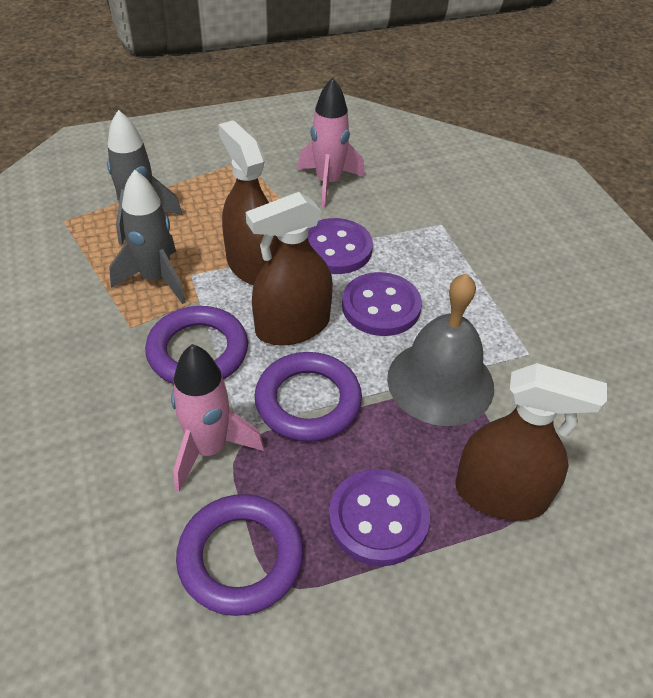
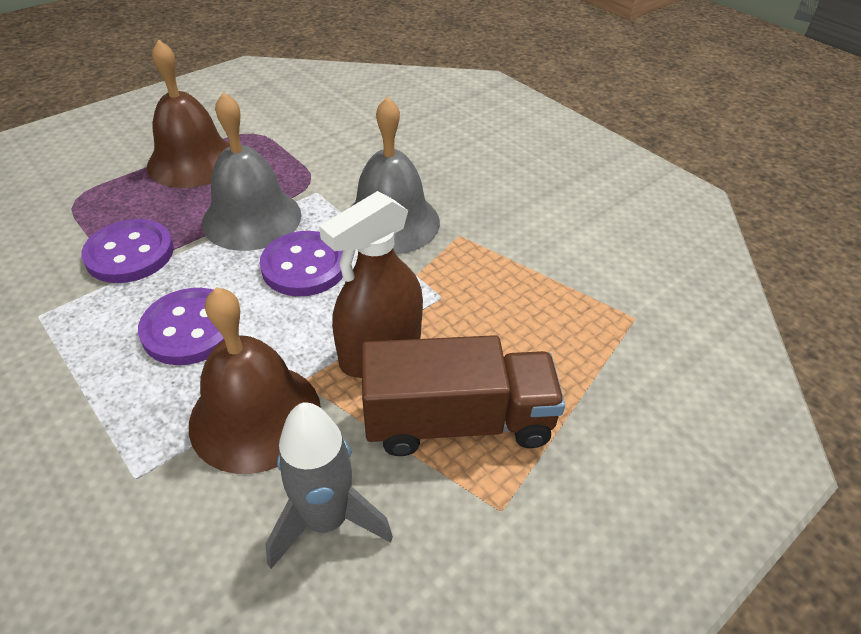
brown bell: 0 -> 2
brown spray bottle: 3 -> 1
brown truck: 0 -> 1
grey bell: 1 -> 2
grey rocket: 2 -> 1
pink rocket: 2 -> 0
purple ring: 3 -> 0

